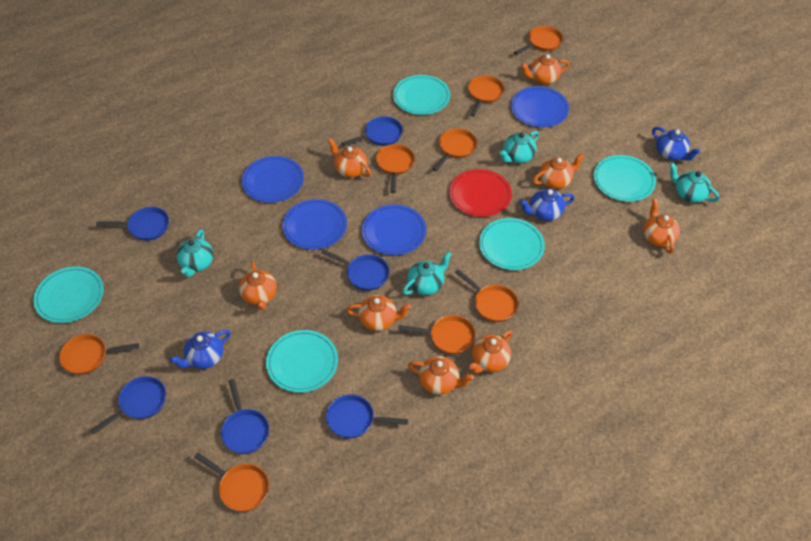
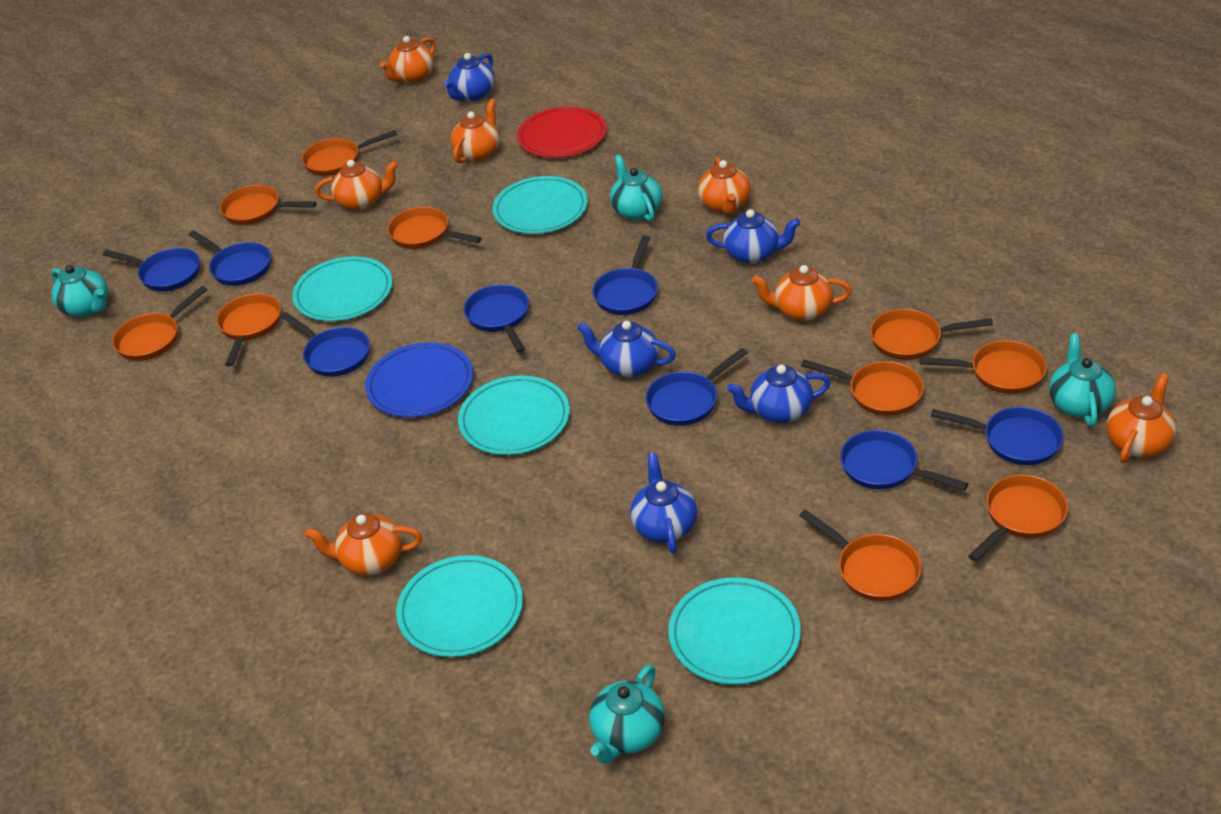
blue pan: 6 -> 8
blue plate: 4 -> 1
blue teapot: 3 -> 5
orange pan: 8 -> 10
orange teapot: 8 -> 7

